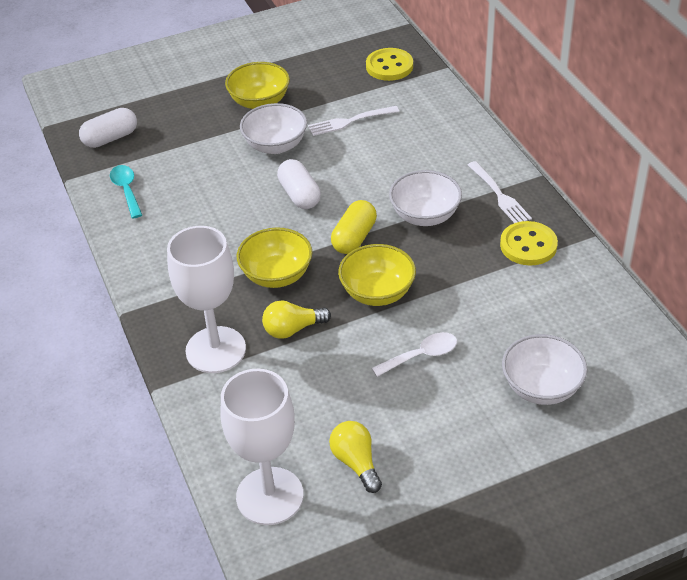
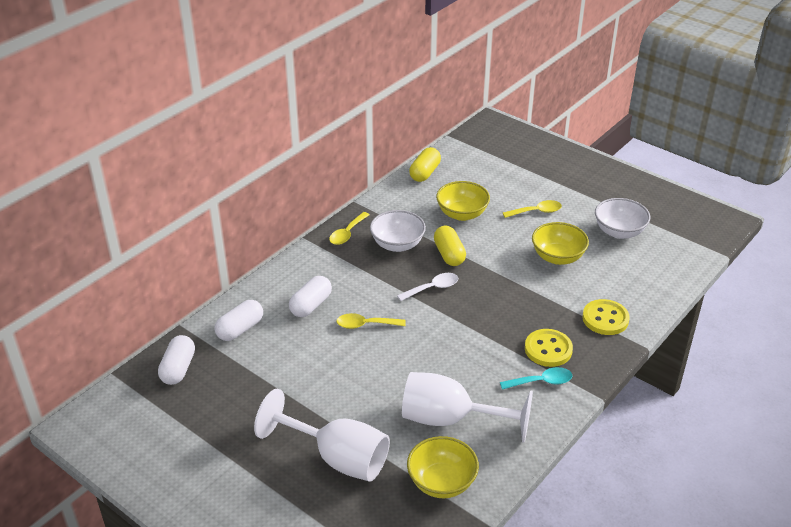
white bowl: 3 -> 2
white capsule: 2 -> 3
white fork: 2 -> 0
yellow capsule: 1 -> 2
yellow light bulb: 2 -> 0
yellow spoon: 0 -> 3

